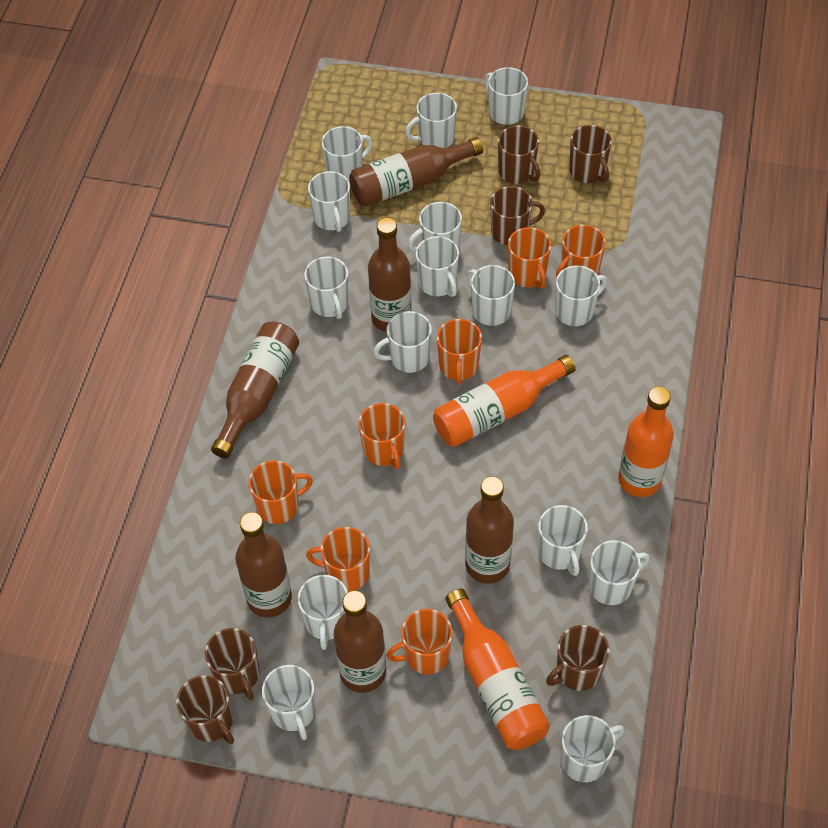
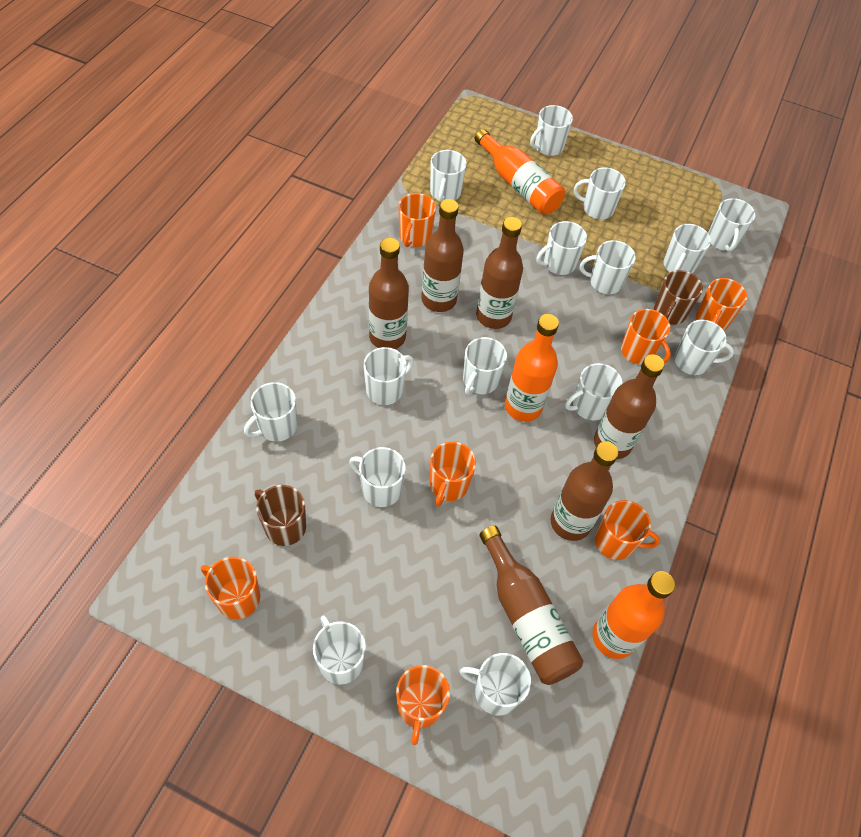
brown mug: 6 -> 2

